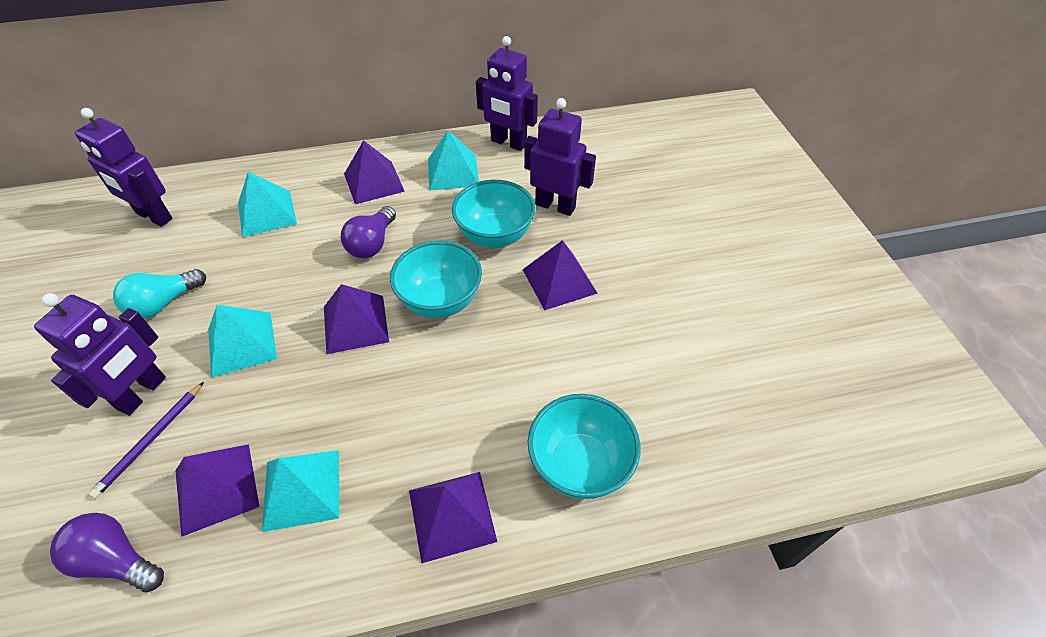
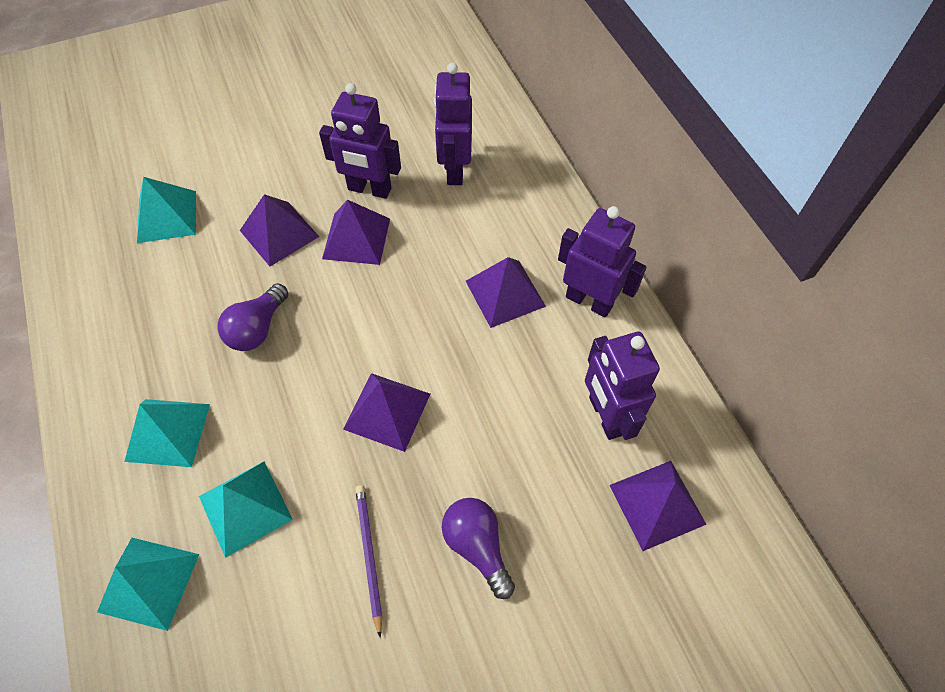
turquoise bowl: 3 -> 0
turquoise light bulb: 1 -> 0

